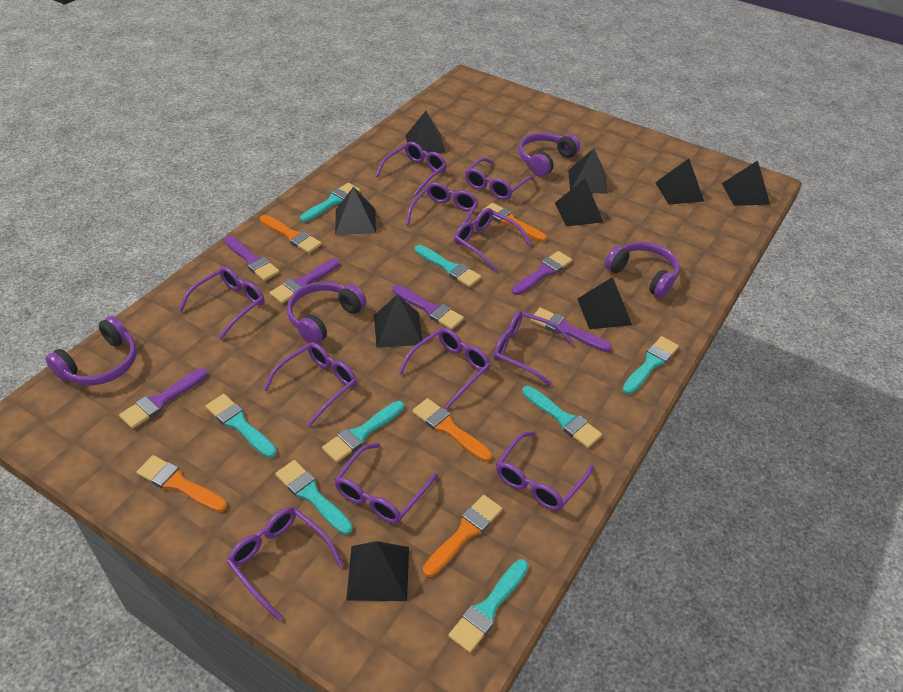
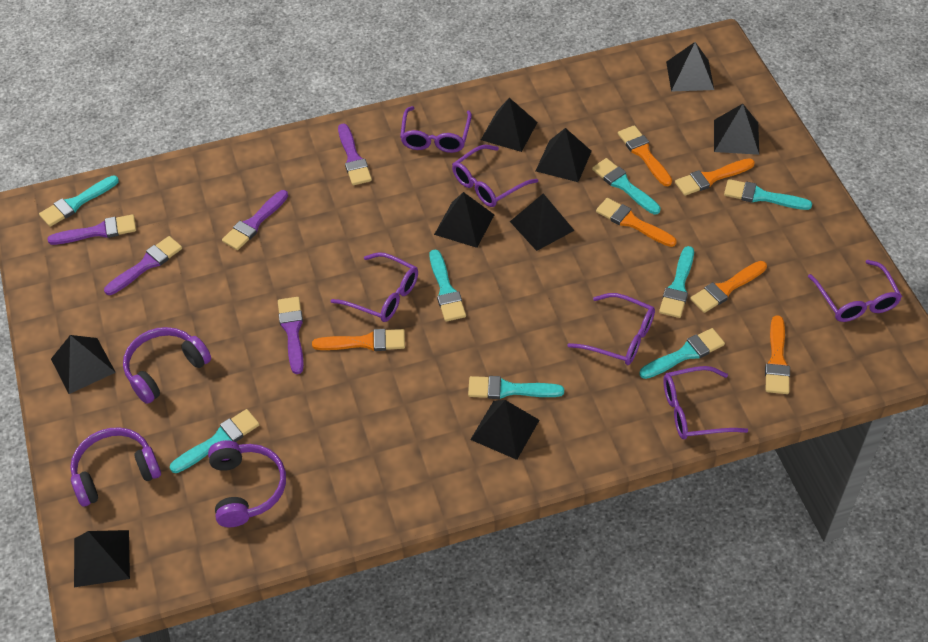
orange brush: 5 -> 6
purple brush: 6 -> 5
purple glasses: 11 -> 6
purple headphones: 4 -> 3

